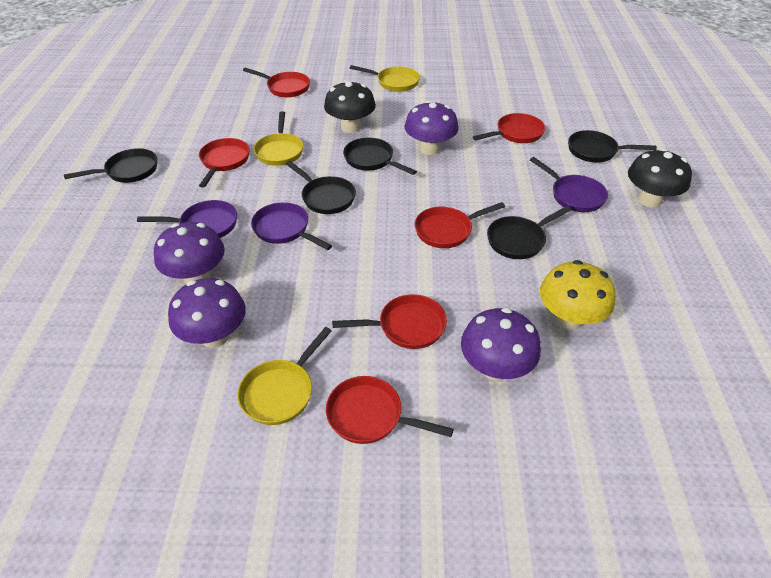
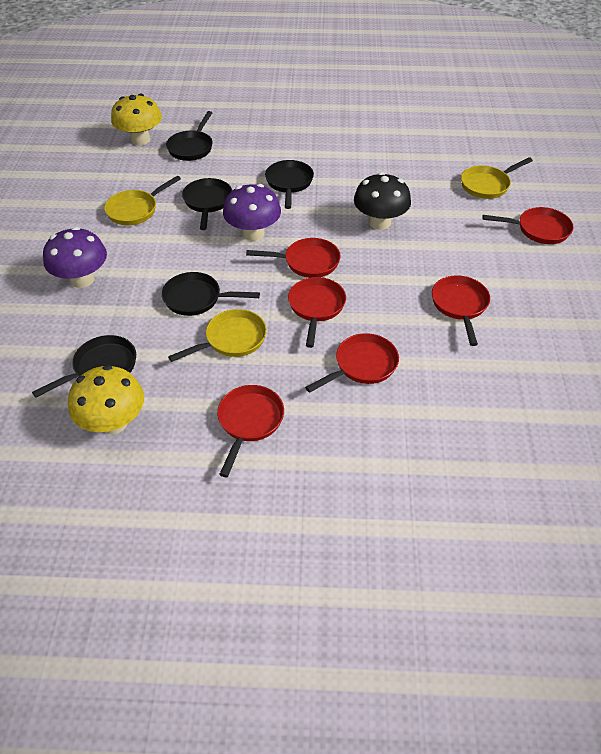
black mushroom: 2 -> 1
purple mushroom: 4 -> 2
purple pan: 3 -> 0
yellow mushroom: 1 -> 2

